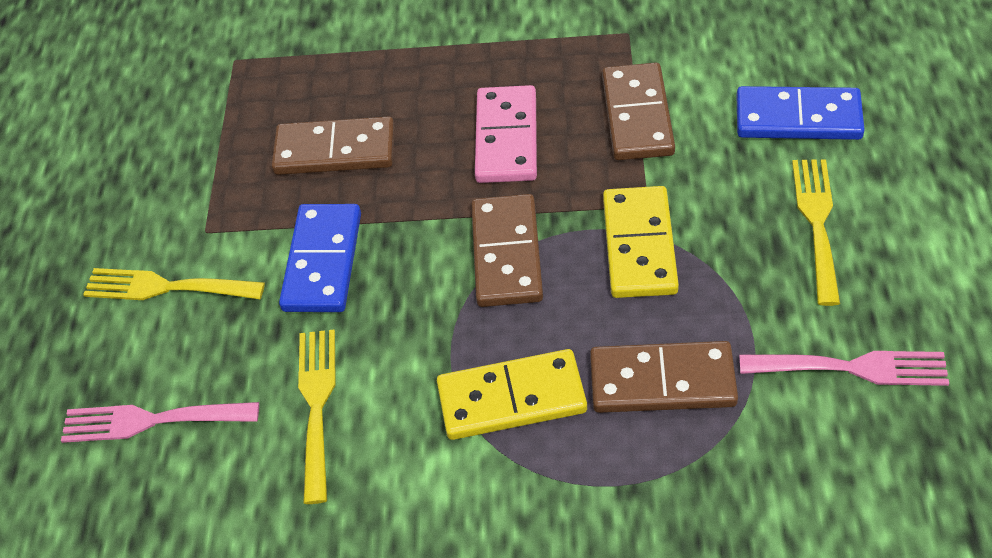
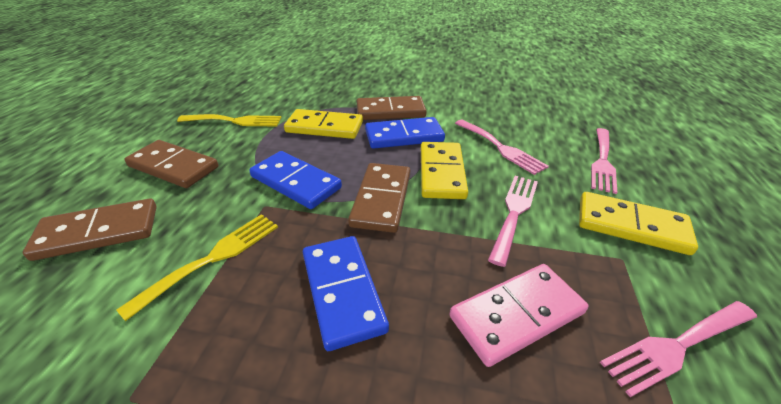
blue domino: 2 -> 3
pink fork: 2 -> 4
yellow domino: 2 -> 3
yellow fork: 3 -> 2

